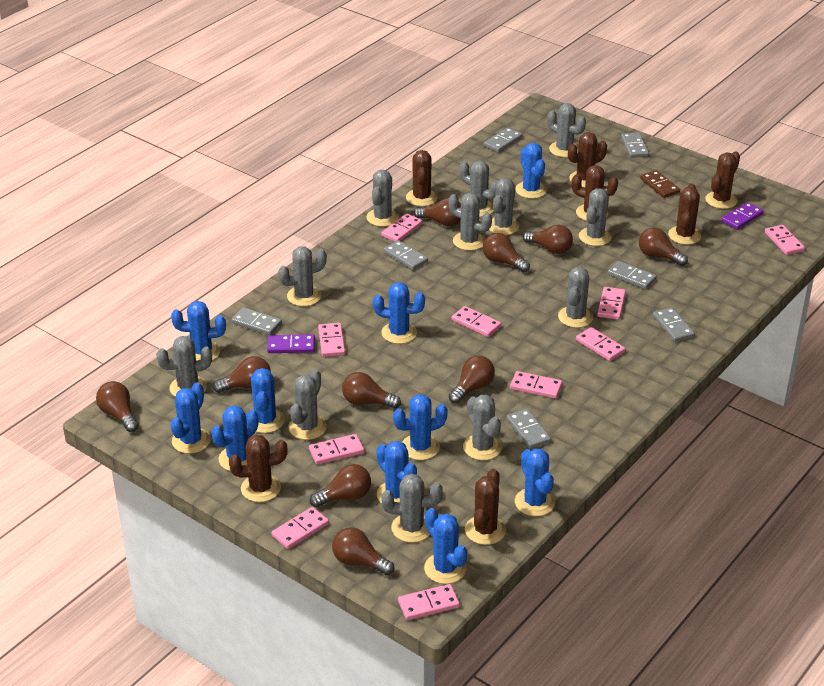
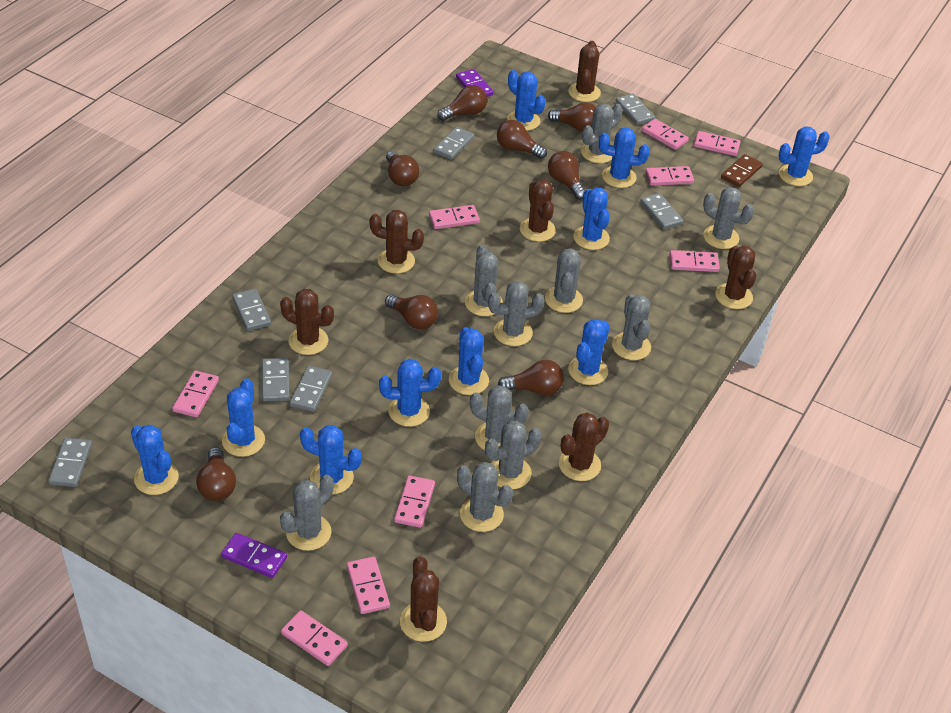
brown light bulb: 10 -> 8
grey cactus: 12 -> 10
pink domino: 10 -> 9

